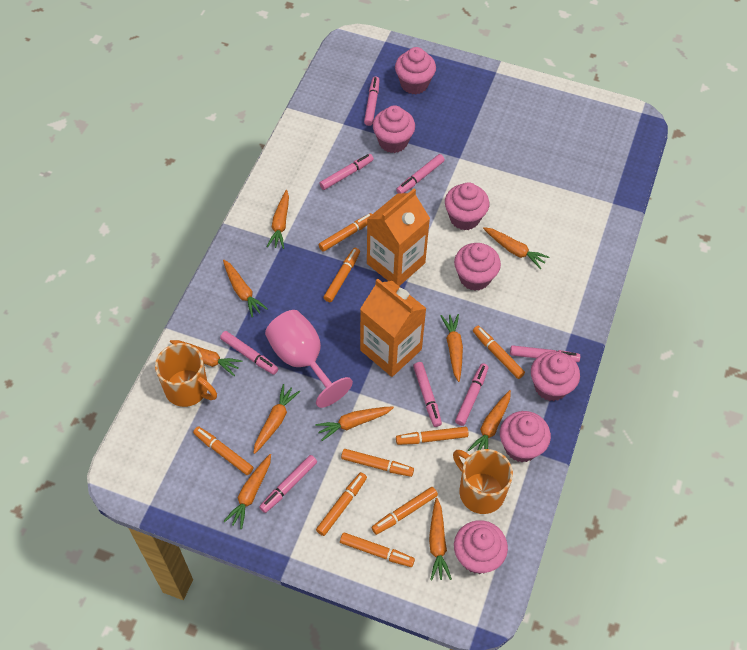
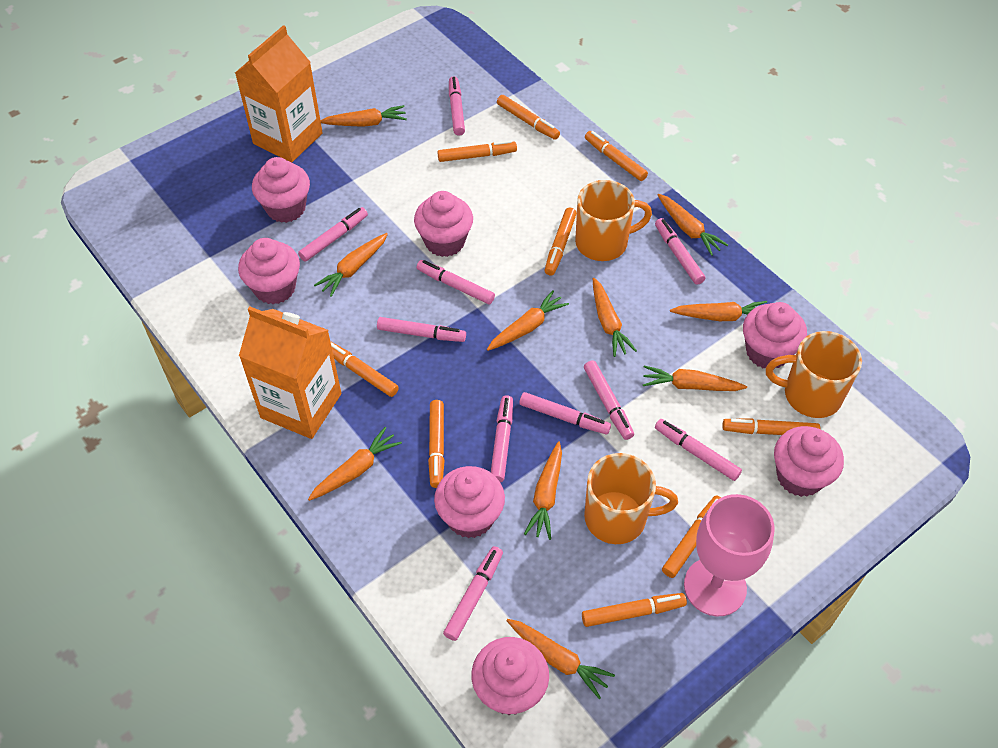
orange mug: 2 -> 3
pink marker: 8 -> 10

